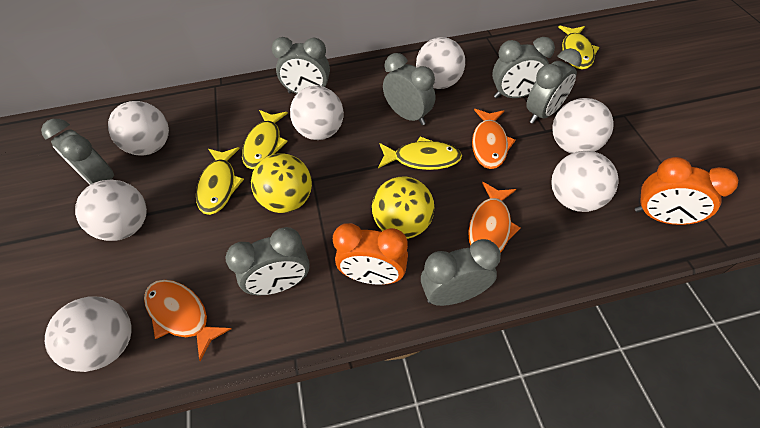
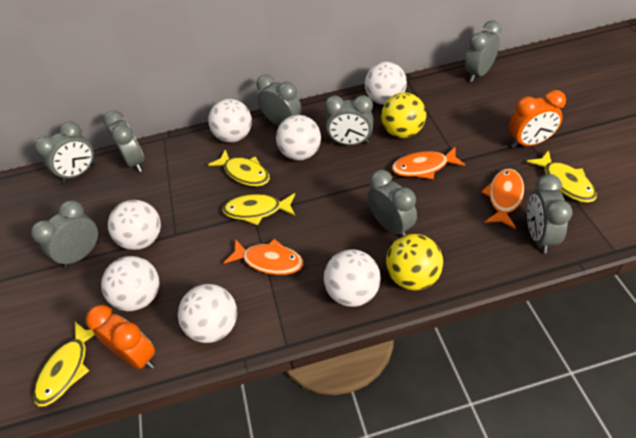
grey clock: 7 -> 8

